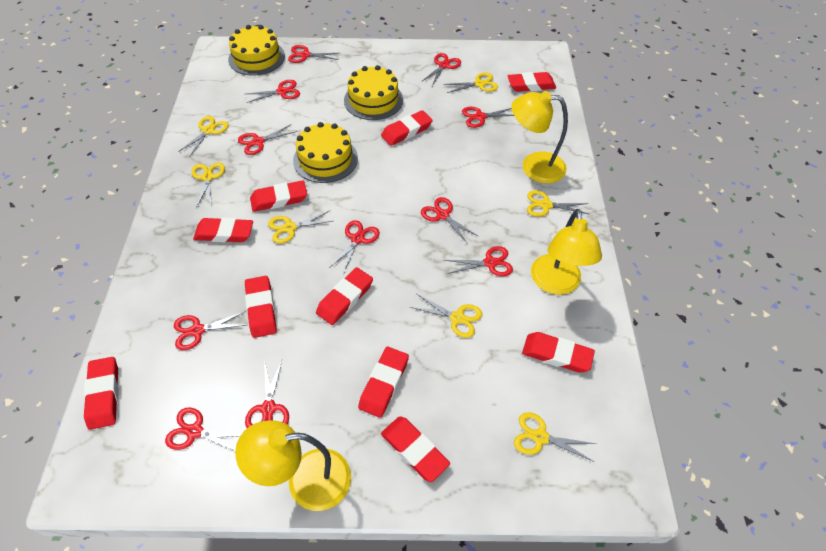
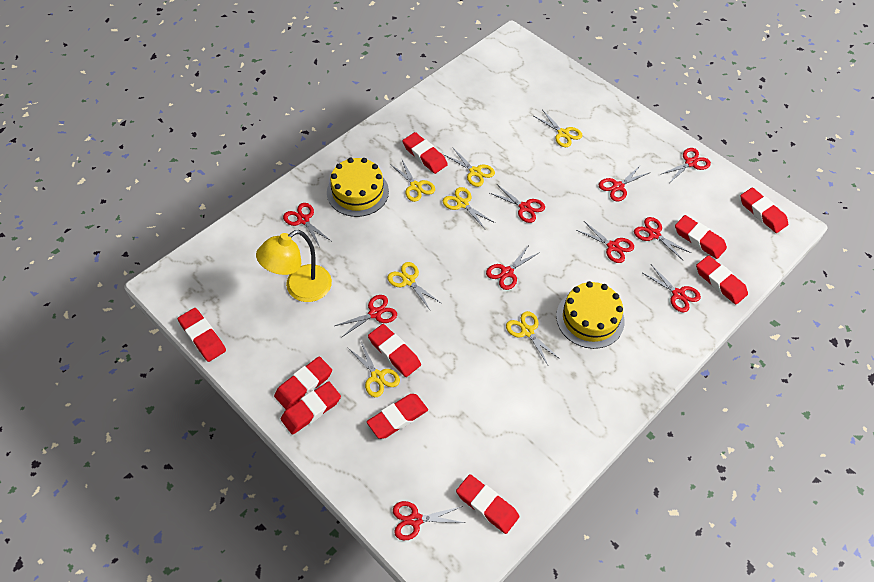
red scissors: 11 -> 10
yellow cake: 3 -> 2
yellow lamp: 3 -> 1

